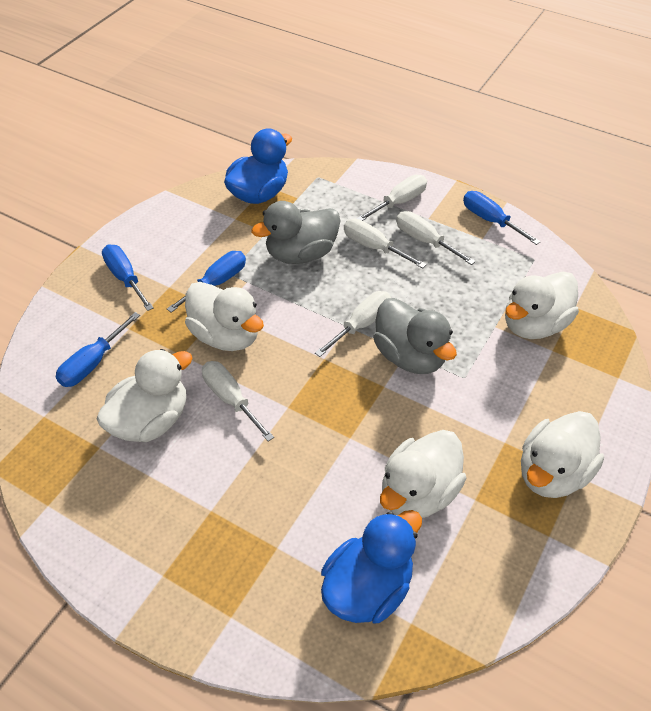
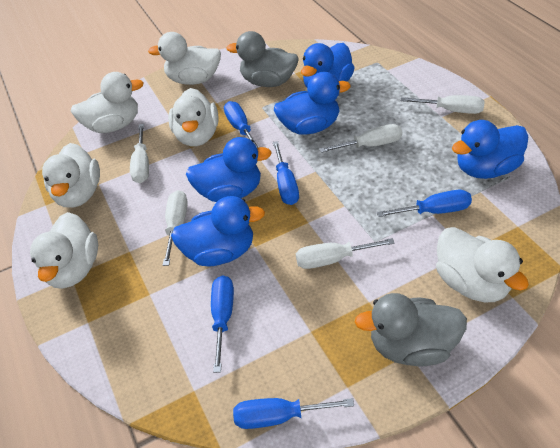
blue duck: 2 -> 5
blue screwdriver: 4 -> 5
white duck: 5 -> 6

